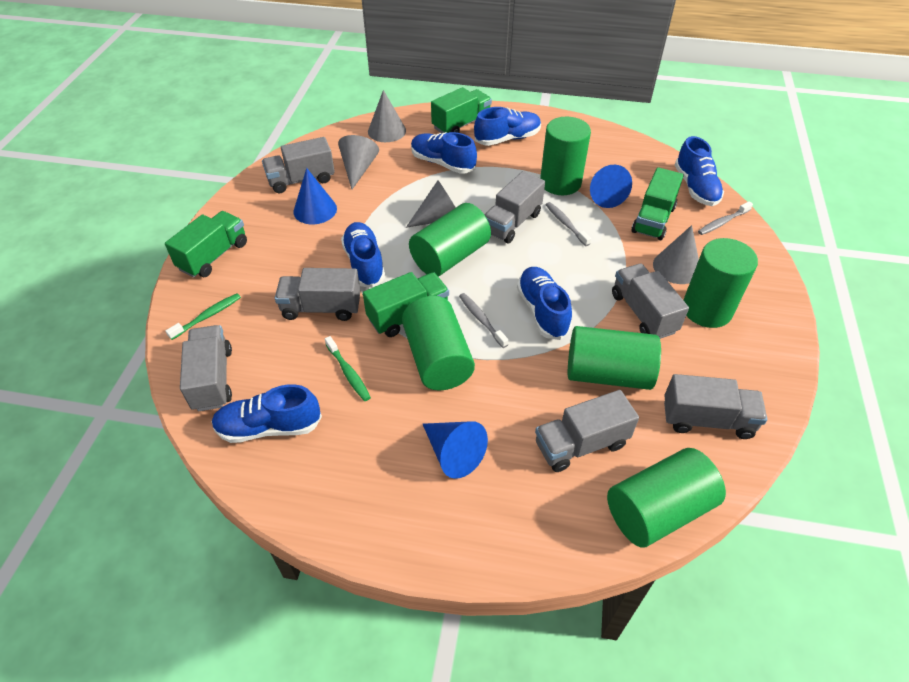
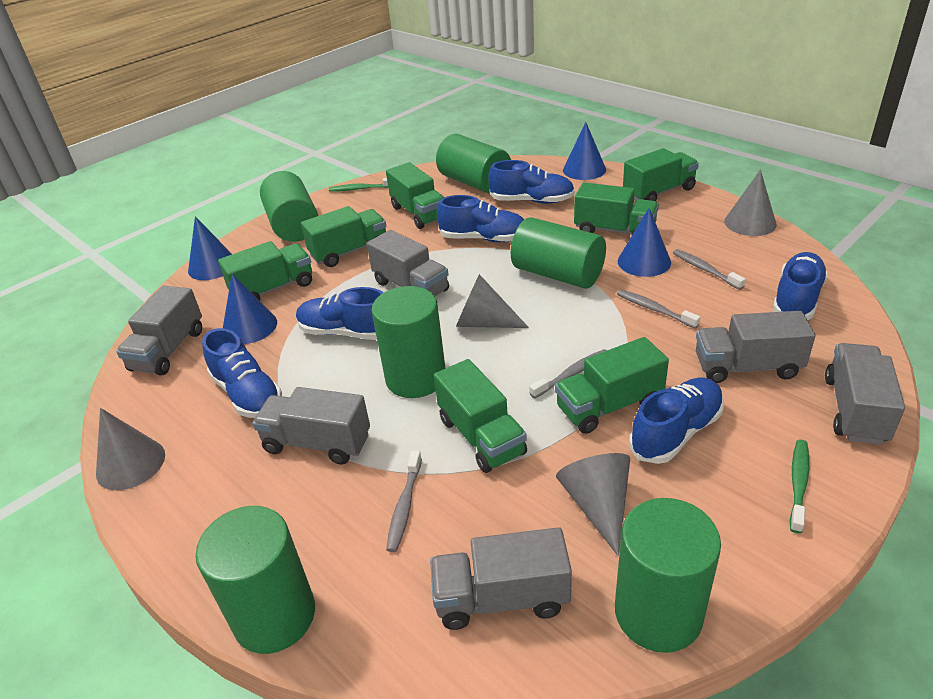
blue cone: 3 -> 4
green truck: 4 -> 7
grey toothbrush: 3 -> 4
grey truck: 7 -> 6

